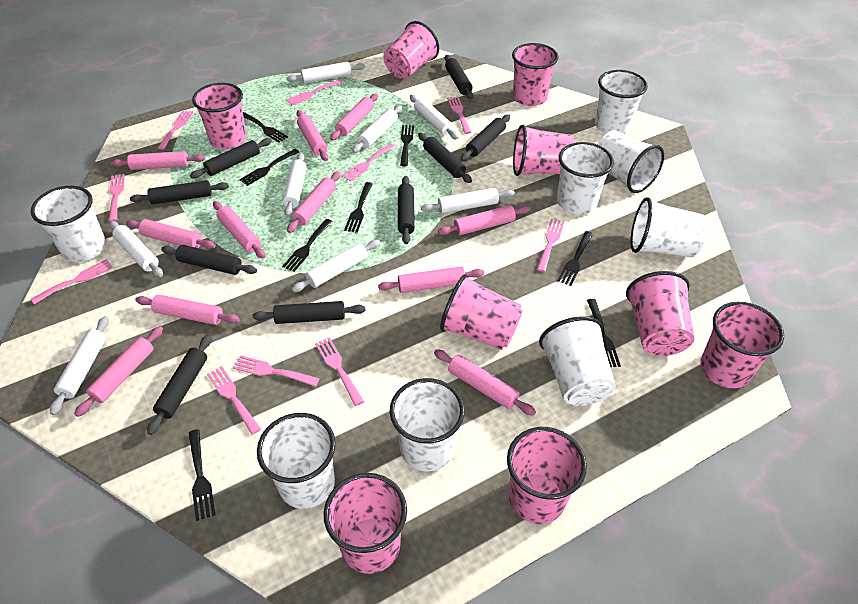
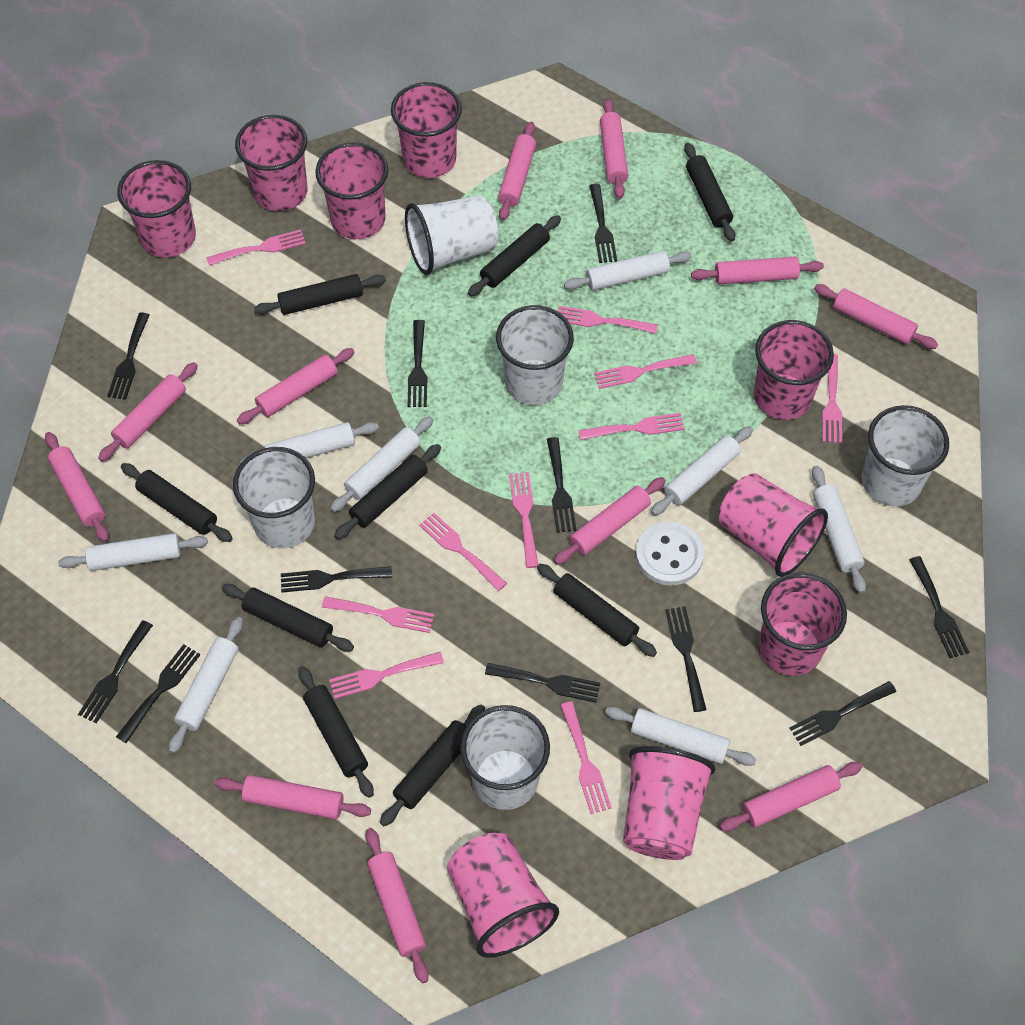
black fork: 8 -> 11
white button: 0 -> 1
white cup: 8 -> 5

